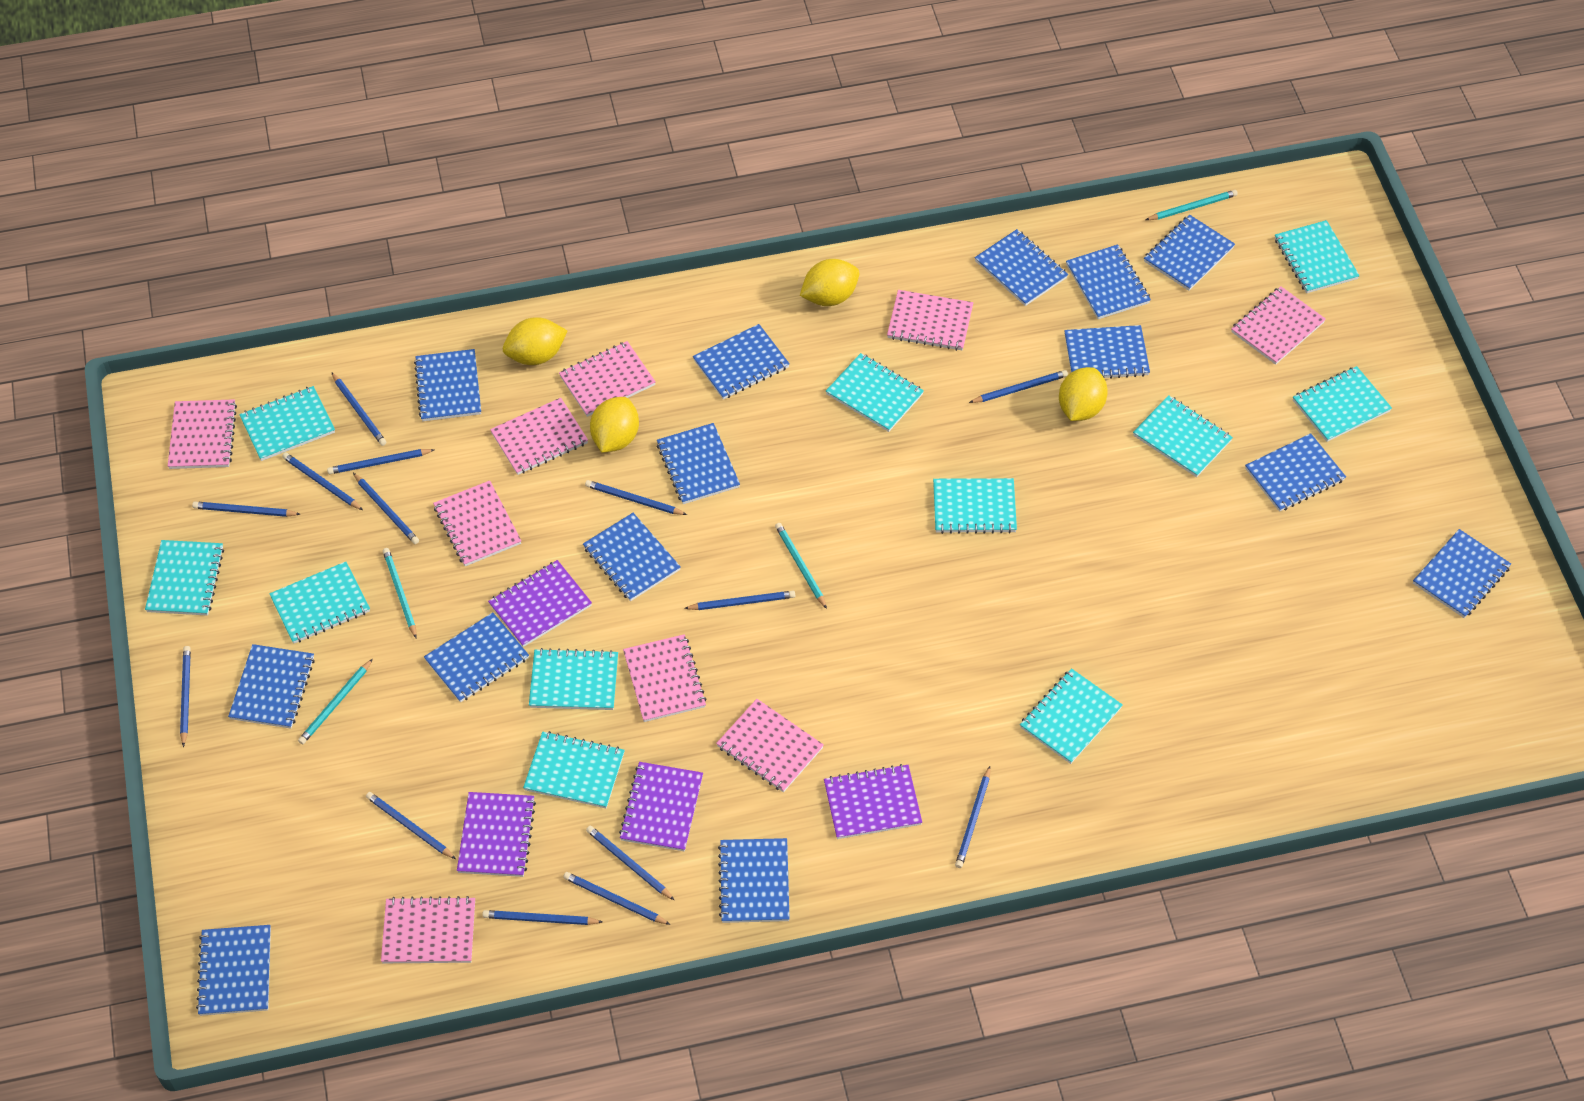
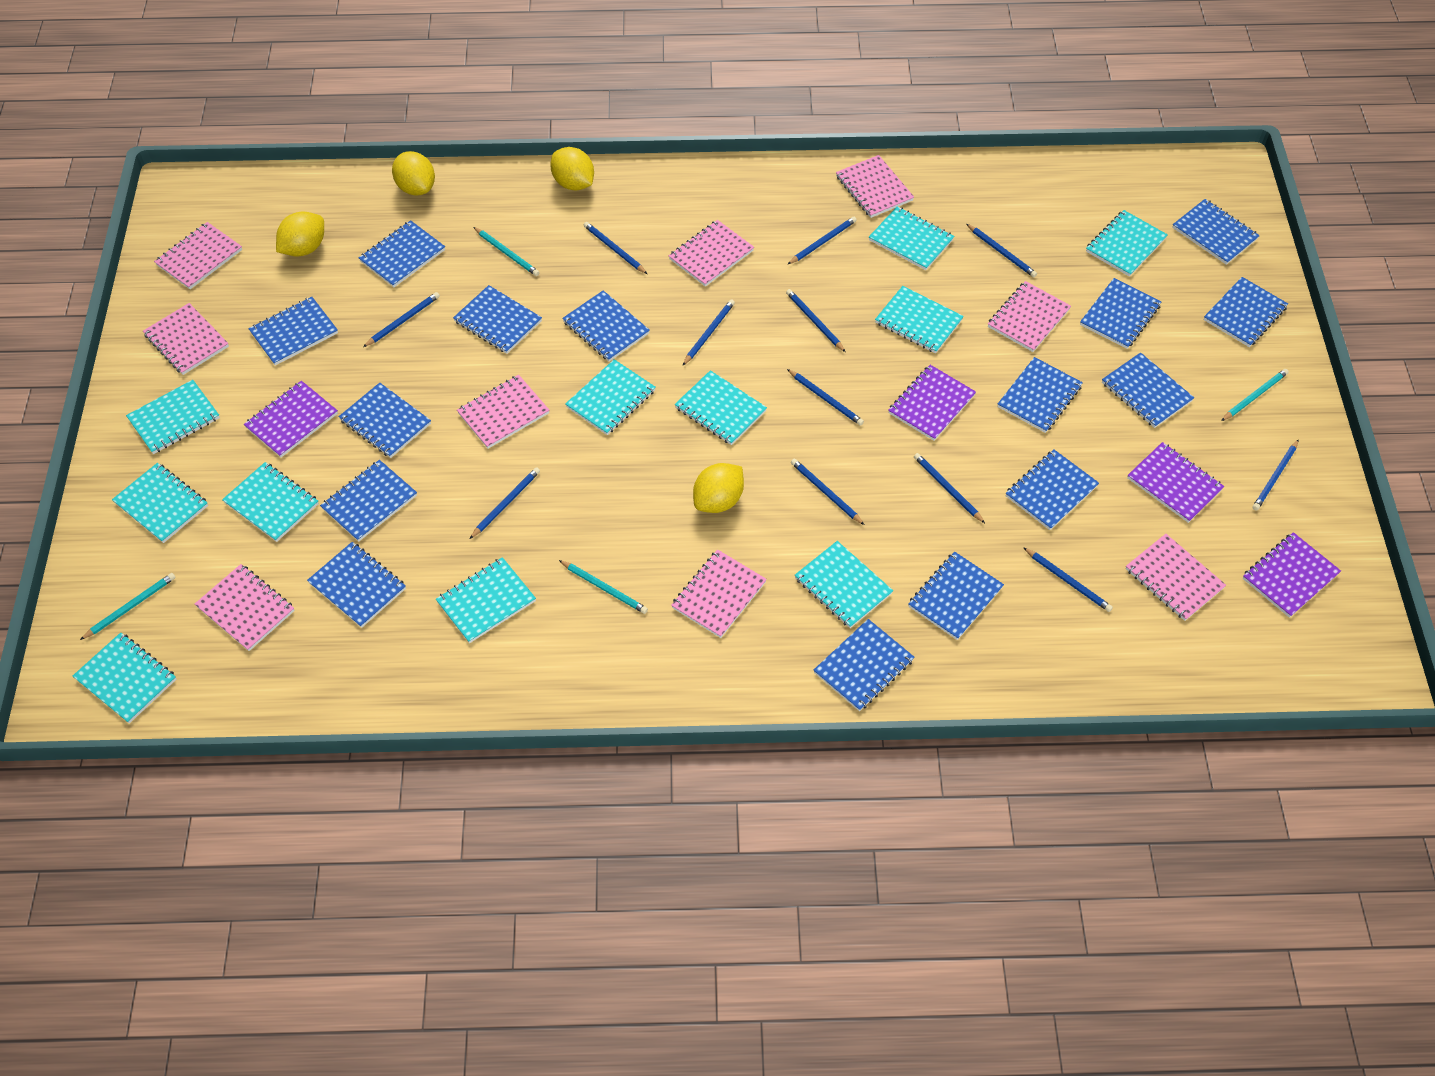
blue notebook: 14 -> 15
blue pencil: 14 -> 12

